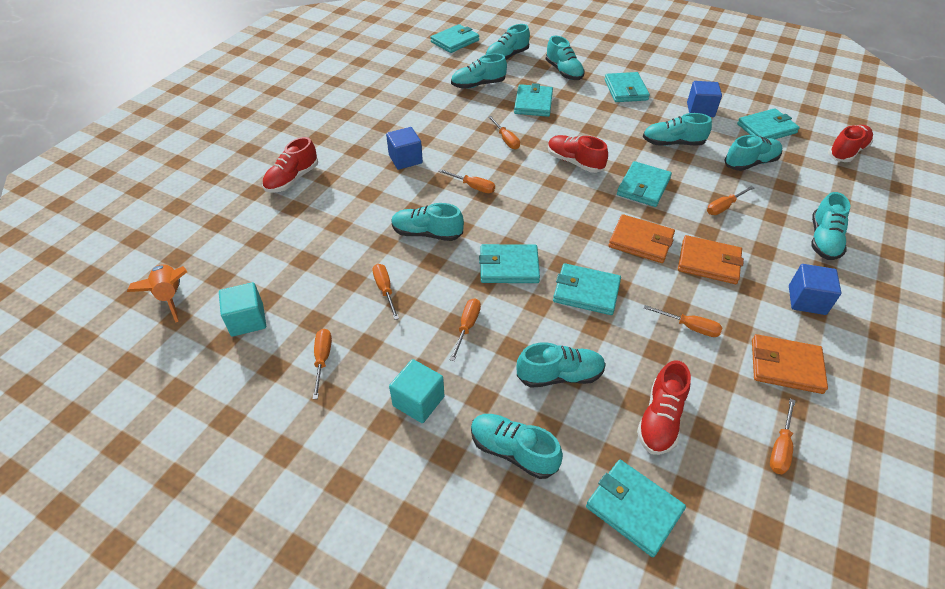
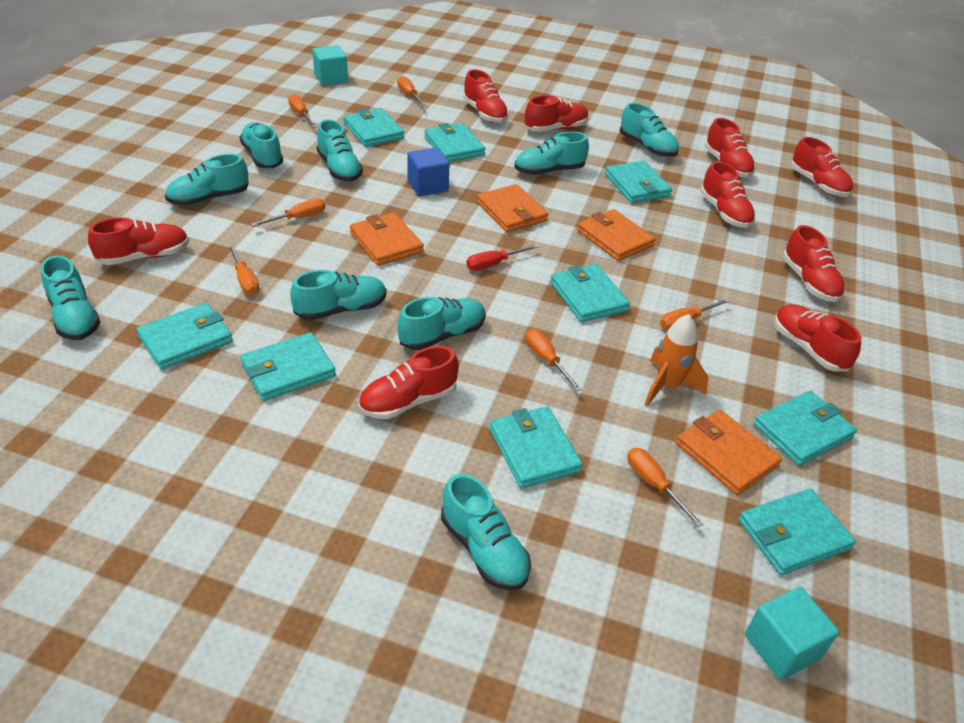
blue cube: 3 -> 1
orange screwdriver: 8 -> 7
orange wallet: 3 -> 4
red screwdriver: 0 -> 1
red shoe: 4 -> 9
turquoise wallet: 8 -> 9

